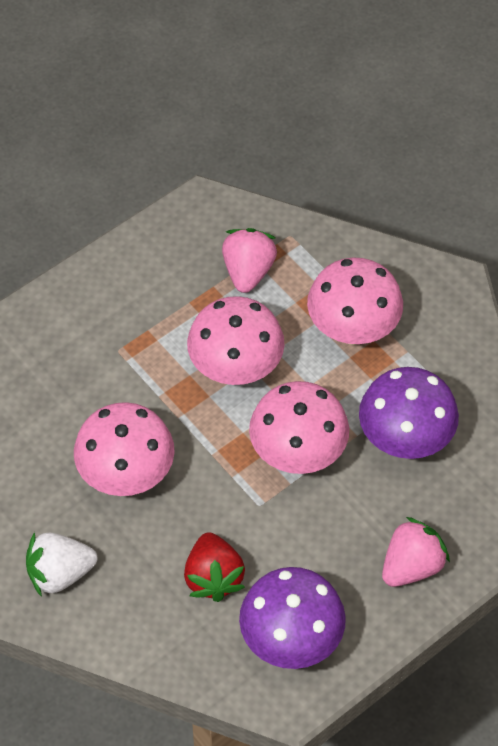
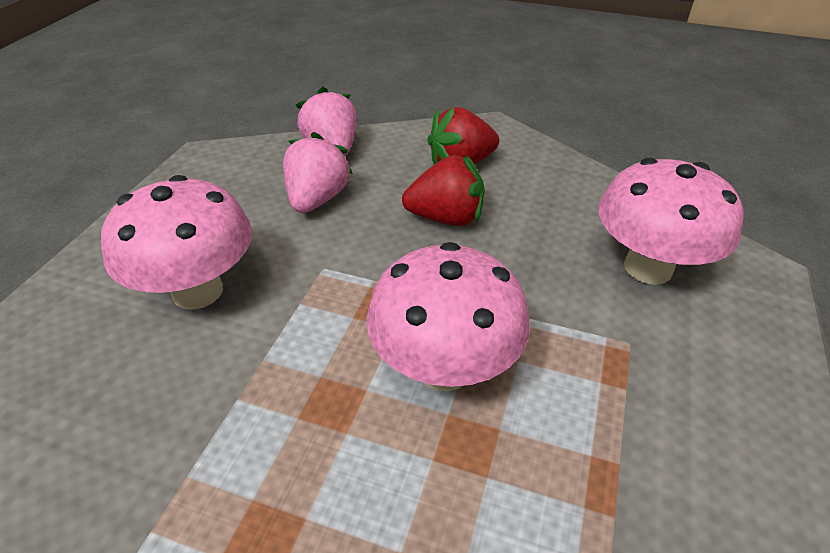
pink mushroom: 4 -> 3
purple mushroom: 2 -> 0
red strawberry: 1 -> 2
white strawberry: 1 -> 0

